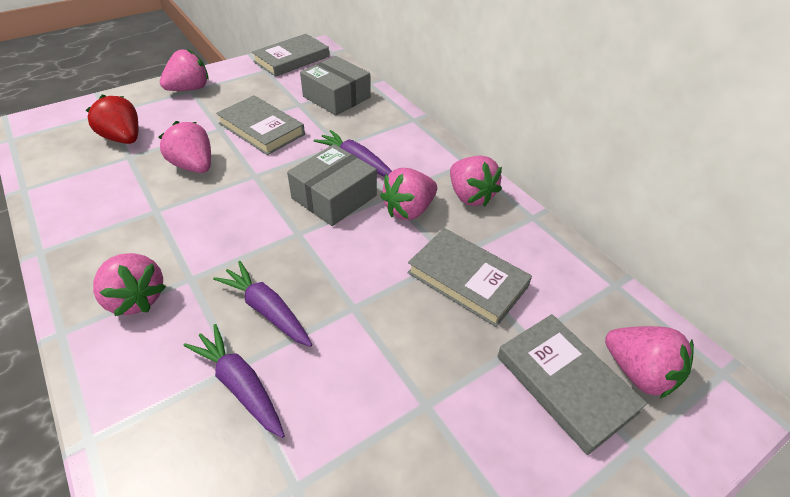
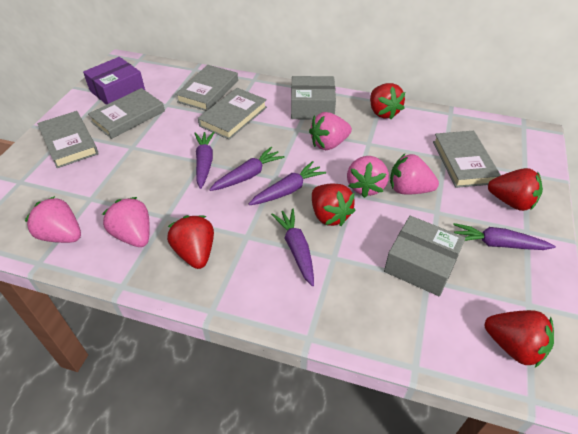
grey book: 4 -> 5
pink strawberry: 6 -> 5
purple box: 0 -> 1
purple carrot: 3 -> 5
red strawberry: 1 -> 5

